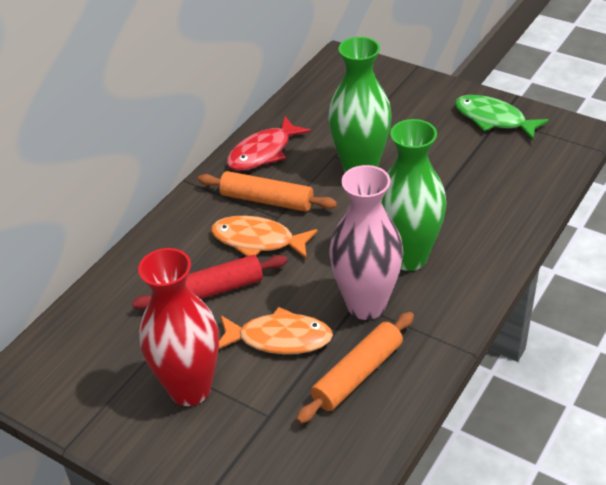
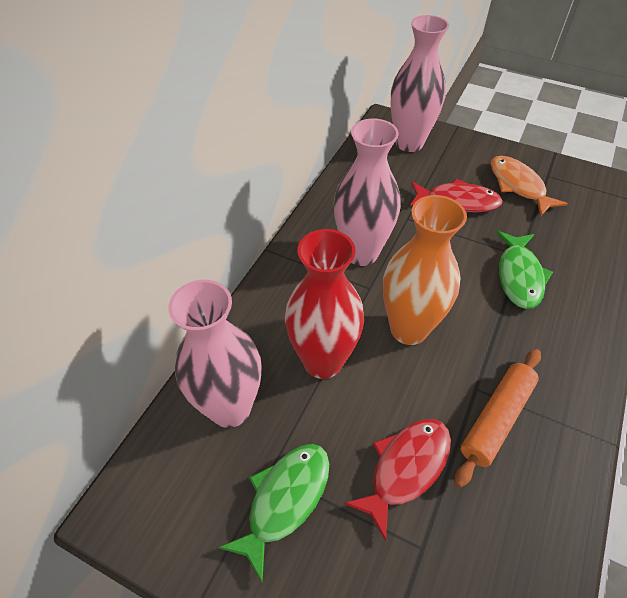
green fish: 1 -> 2
green vase: 2 -> 0
orange fish: 2 -> 1
orange rolling pin: 2 -> 1
orange vase: 0 -> 1
pink vase: 1 -> 3
red fish: 1 -> 2
red rolling pin: 1 -> 0

